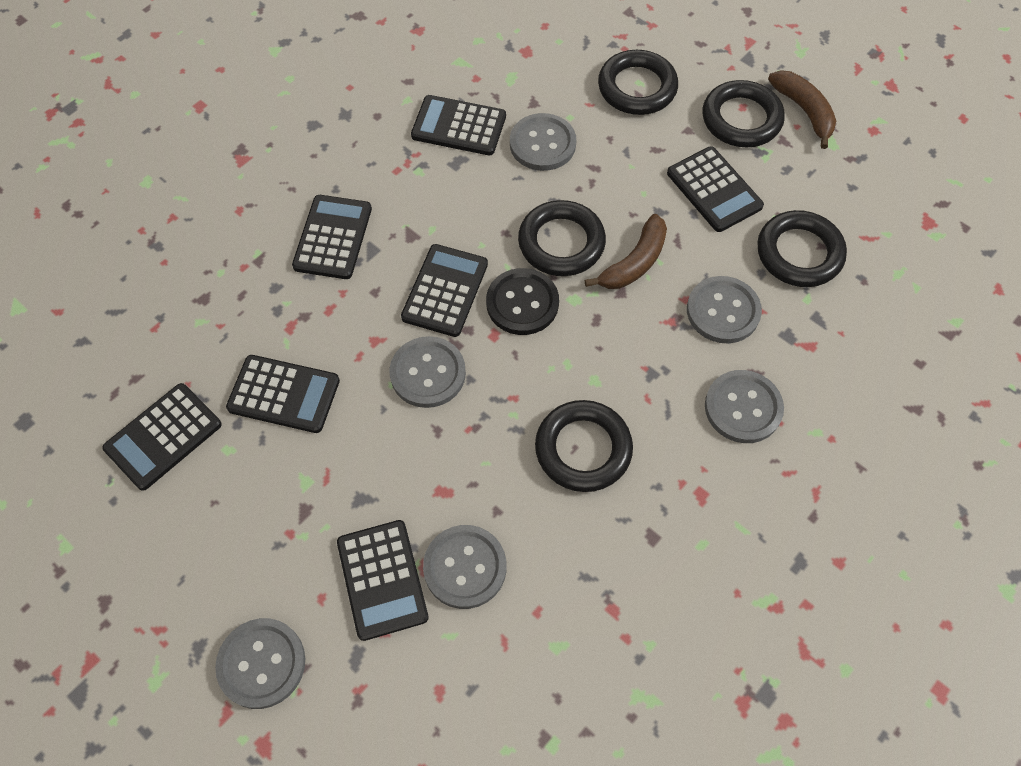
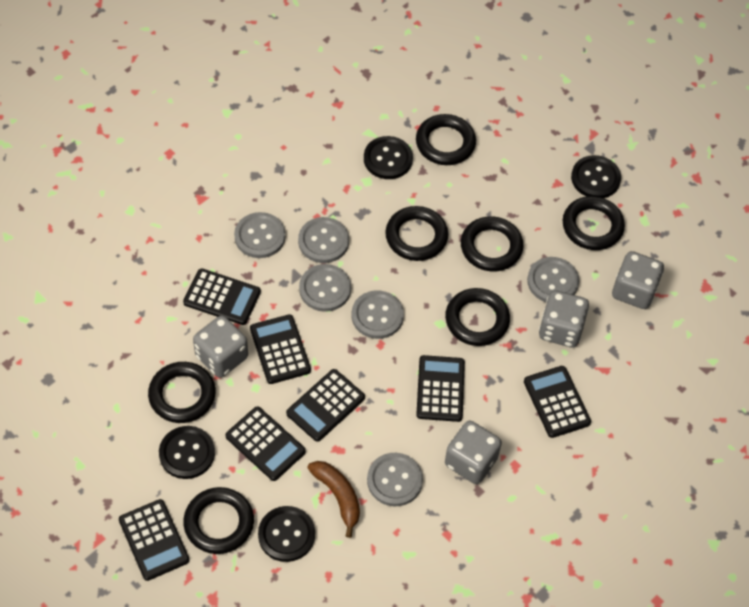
black button: 1 -> 4
black ring: 5 -> 7
brown banana: 2 -> 1
grey dice: 0 -> 4

